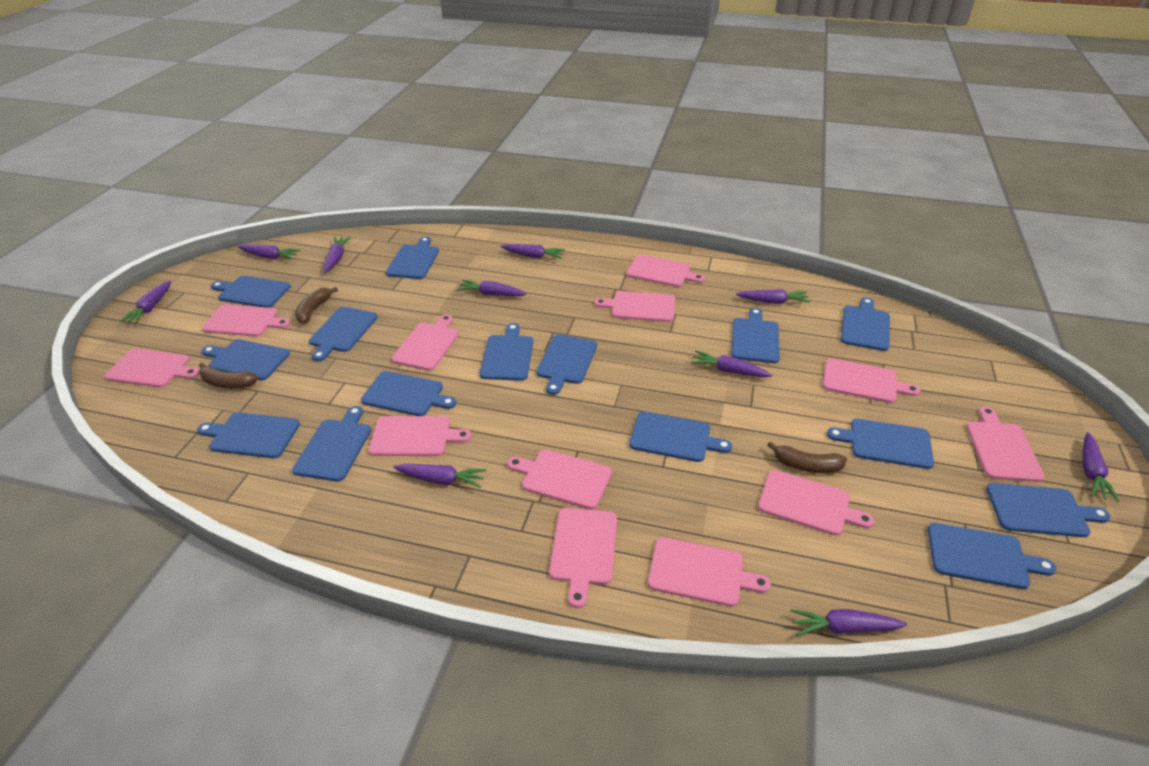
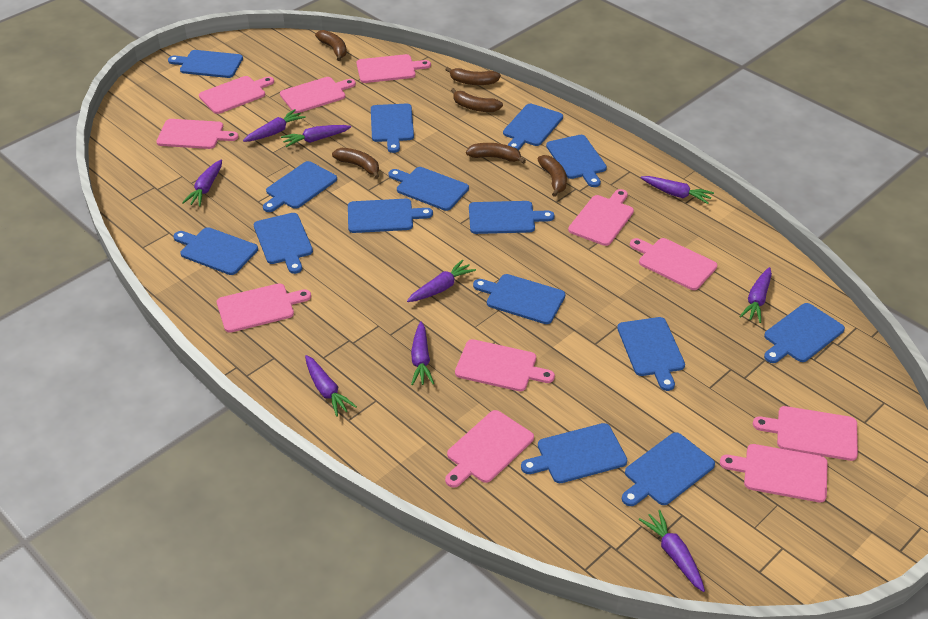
brown banana: 3 -> 6
pink cutting board: 12 -> 11
purple carrot: 10 -> 9

